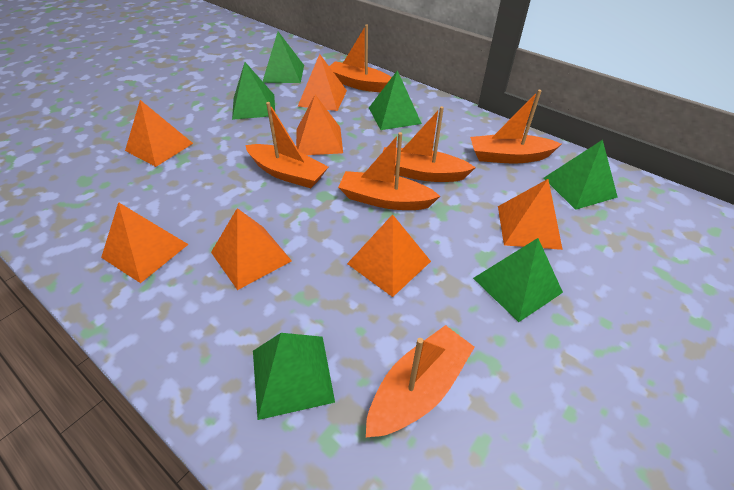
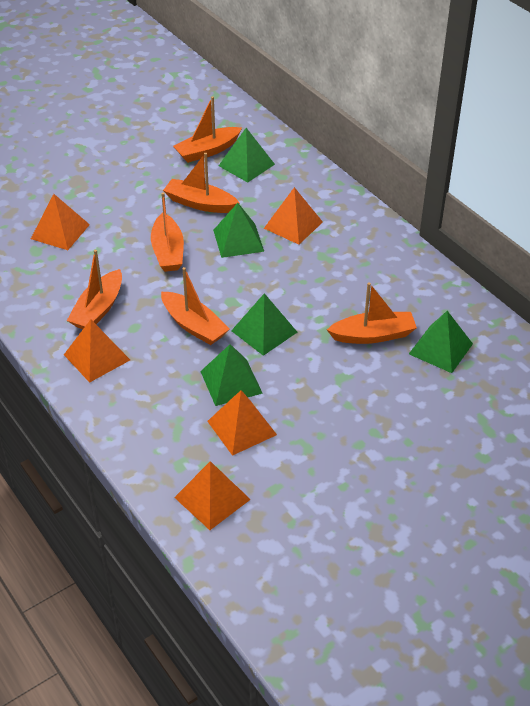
green pyramid: 6 -> 5
orange pyramid: 7 -> 5

